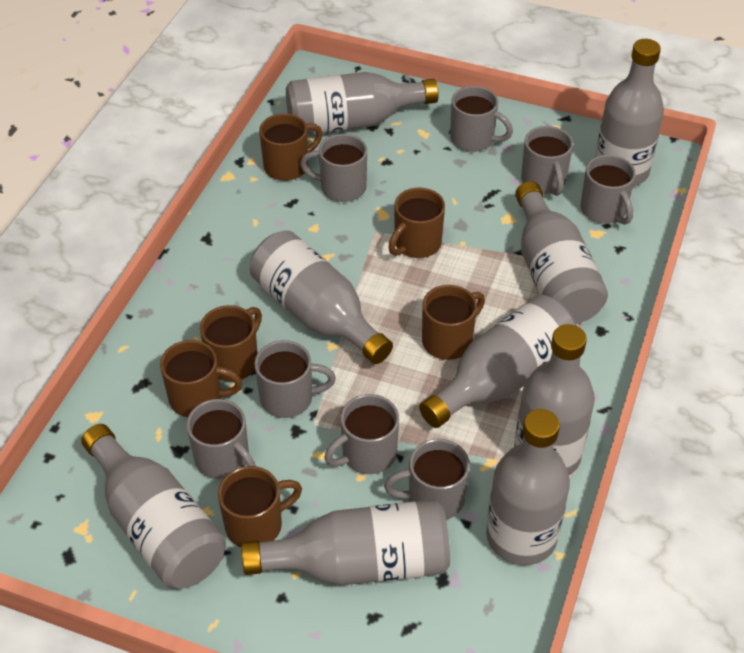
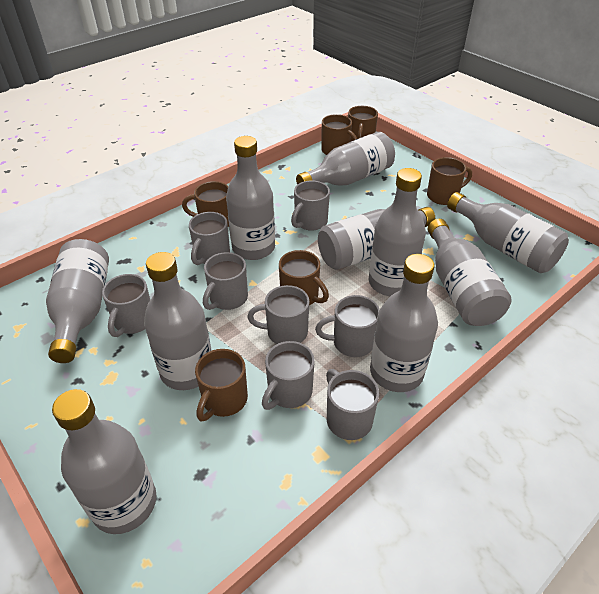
grey bottle: 9 -> 10

